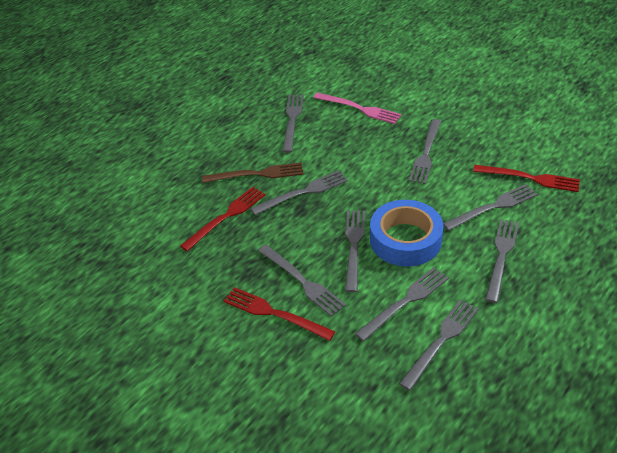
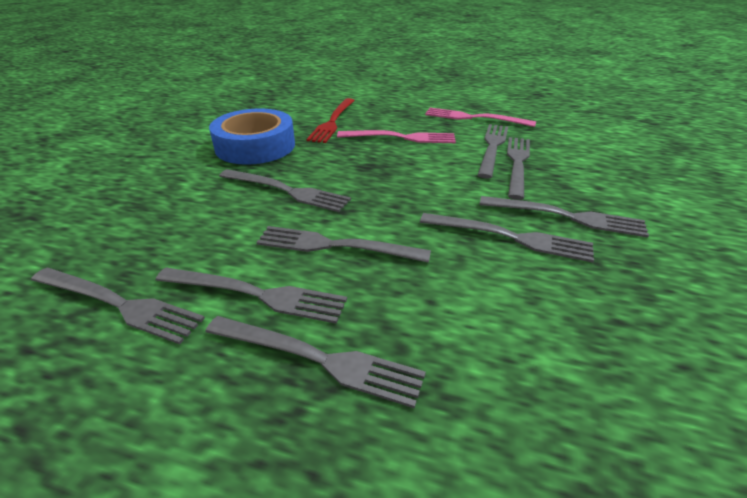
brown fork: 1 -> 0
pink fork: 1 -> 2
red fork: 3 -> 1

